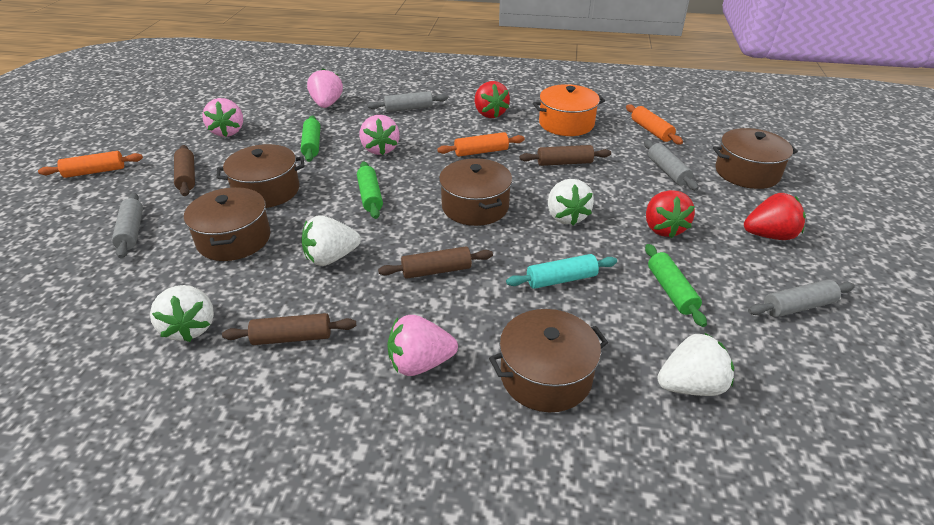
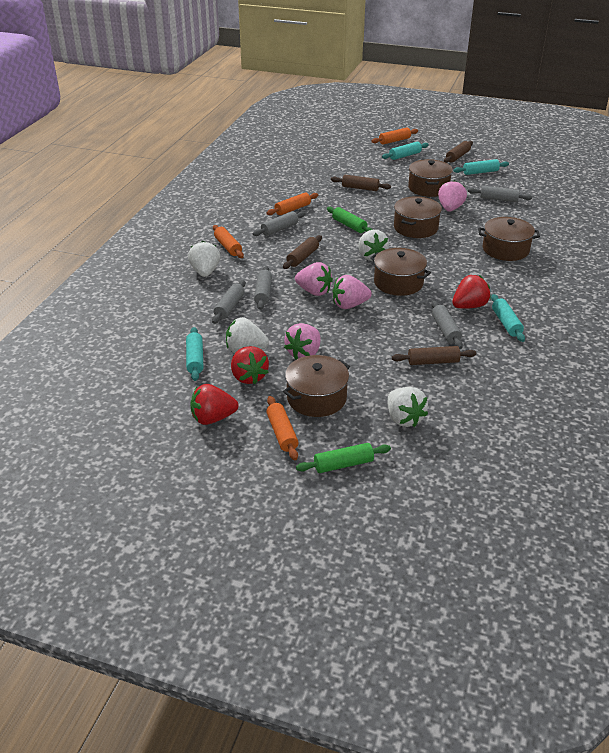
green rolling pin: 3 -> 2
grey rolling pin: 4 -> 5
orange pot: 1 -> 0
orange rolling pin: 3 -> 4
turquoise rolling pin: 1 -> 4

